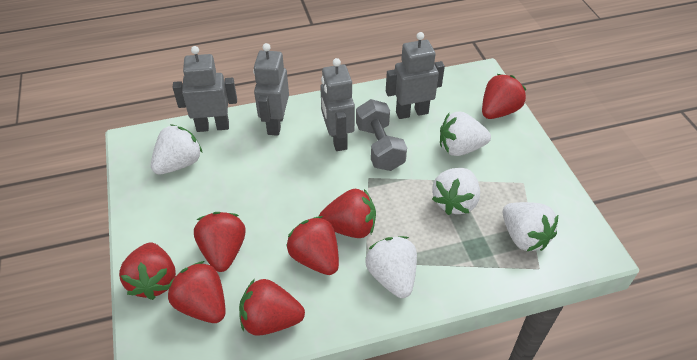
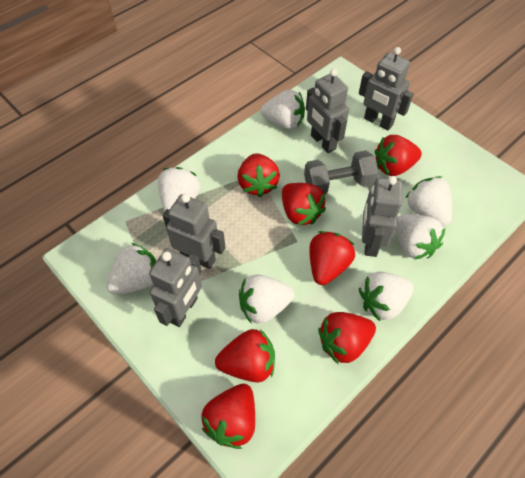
grey robot: 4 -> 5
white strawberry: 5 -> 7

